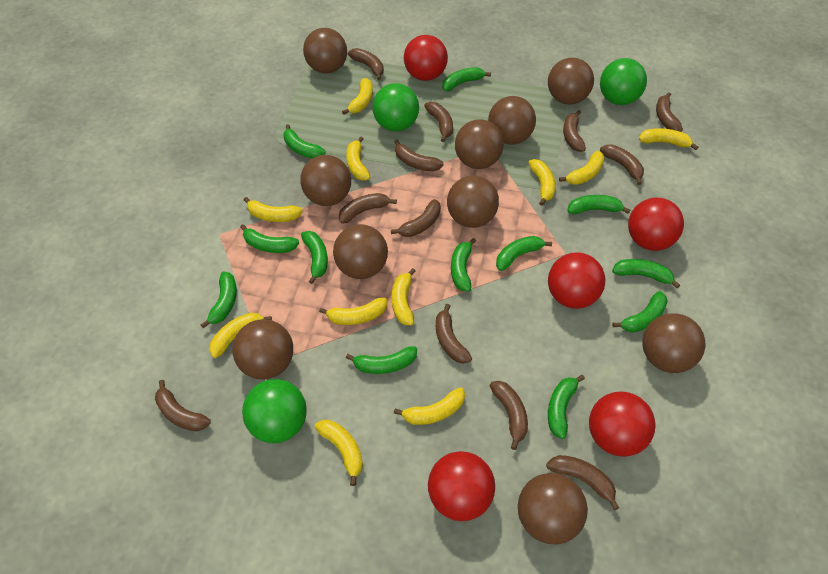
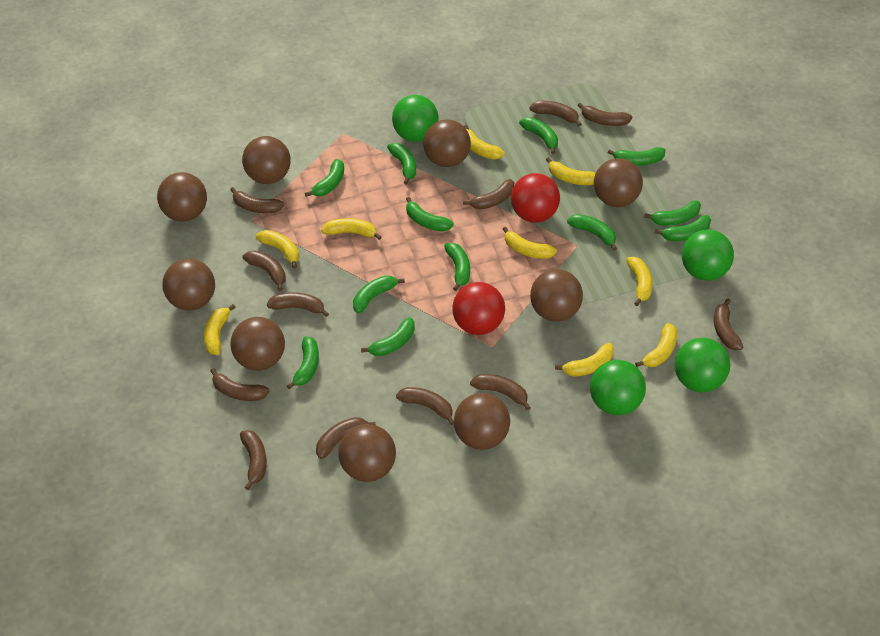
brown ball: 10 -> 9
green ball: 3 -> 4
red ball: 5 -> 2
yellow banana: 11 -> 9

